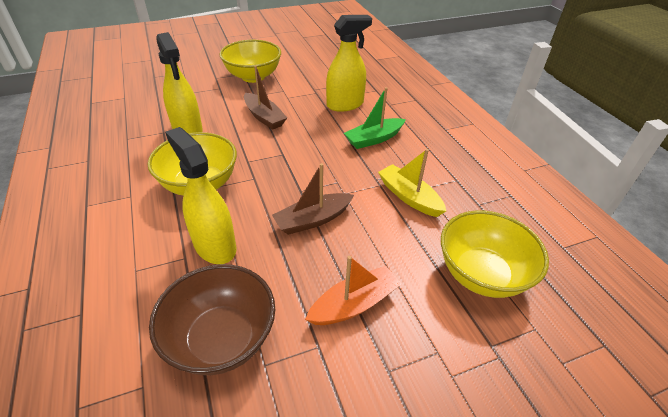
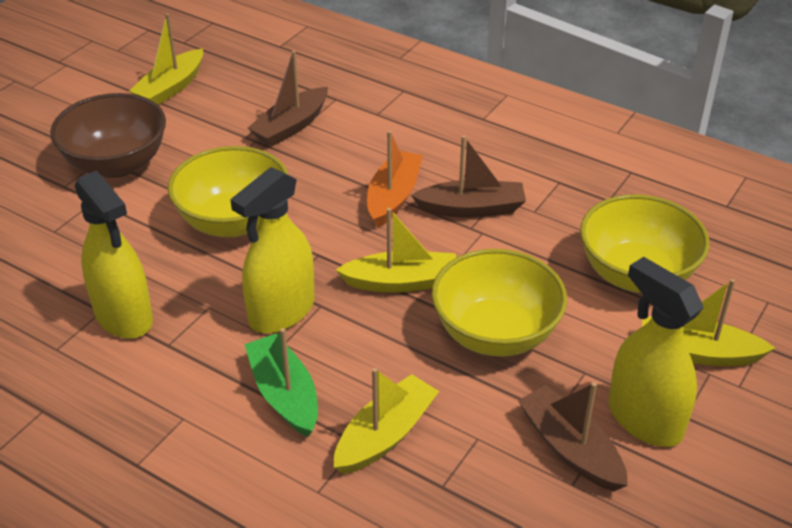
brown boat: 2 -> 3
yellow boat: 1 -> 4

